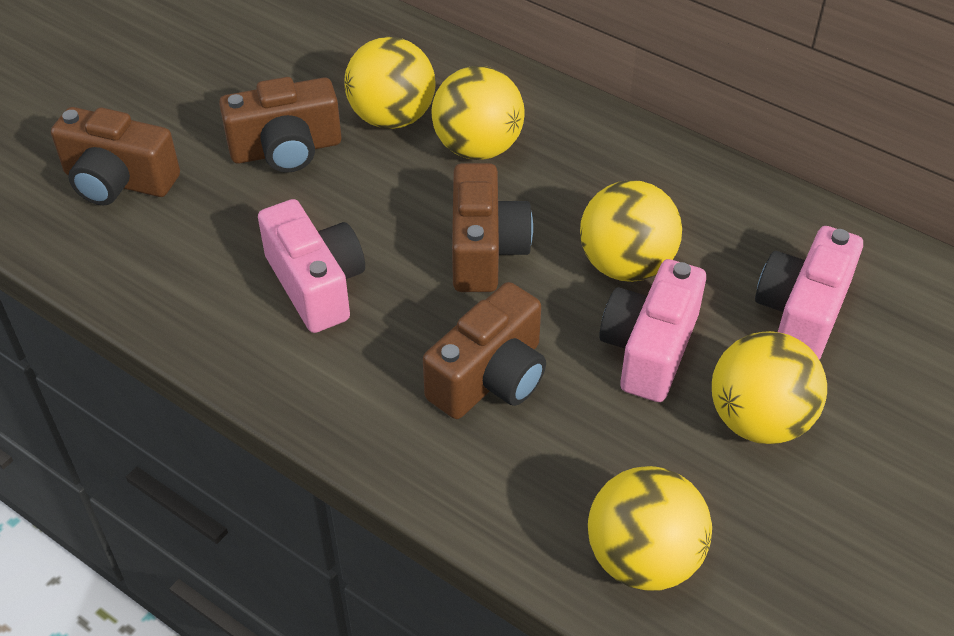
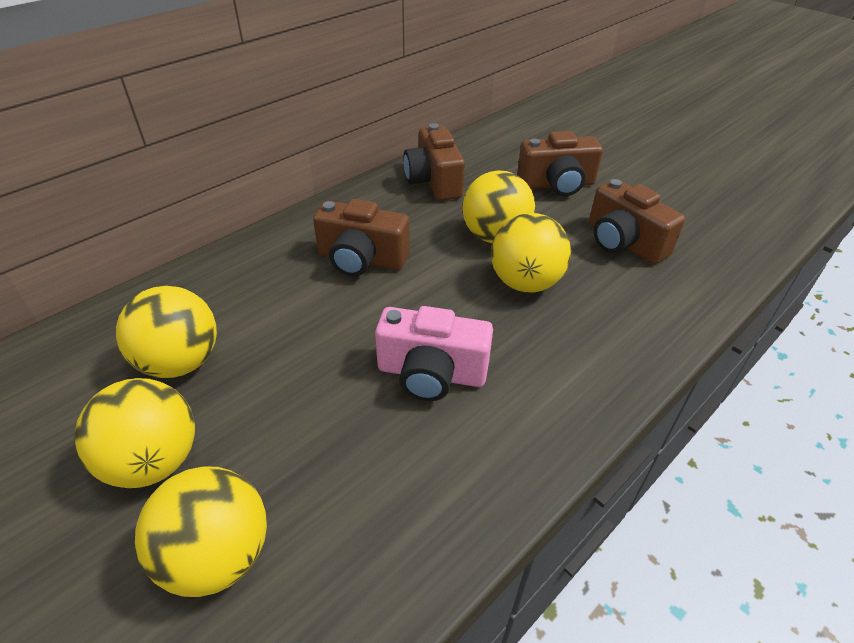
pink camera: 3 -> 1

